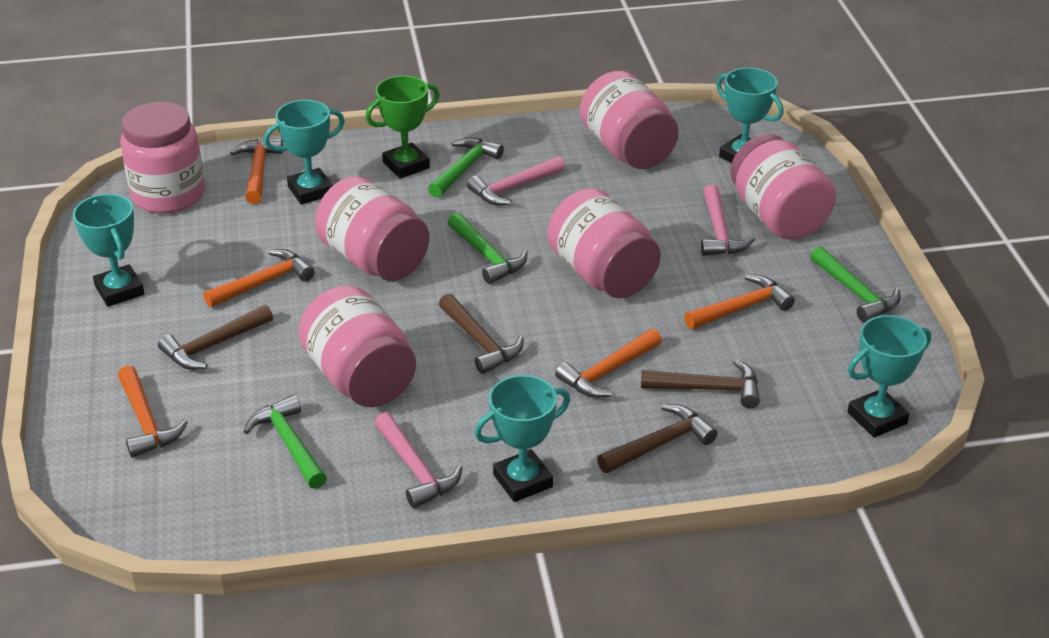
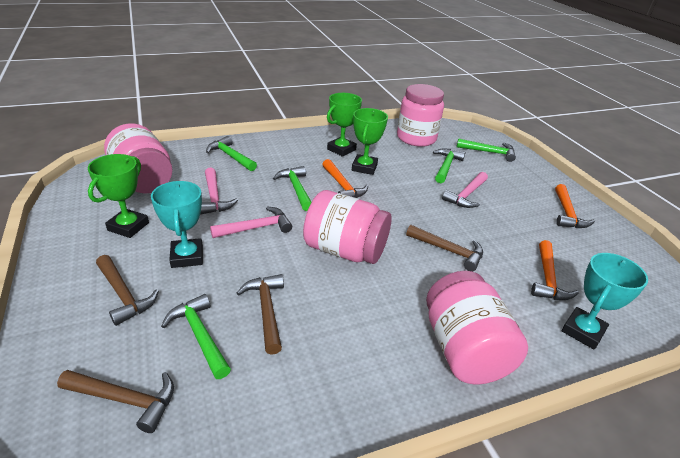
green hammer: 4 -> 5
green trophy: 1 -> 3
orange hammer: 5 -> 3
pink jar: 6 -> 4
turquoise trophy: 5 -> 2

